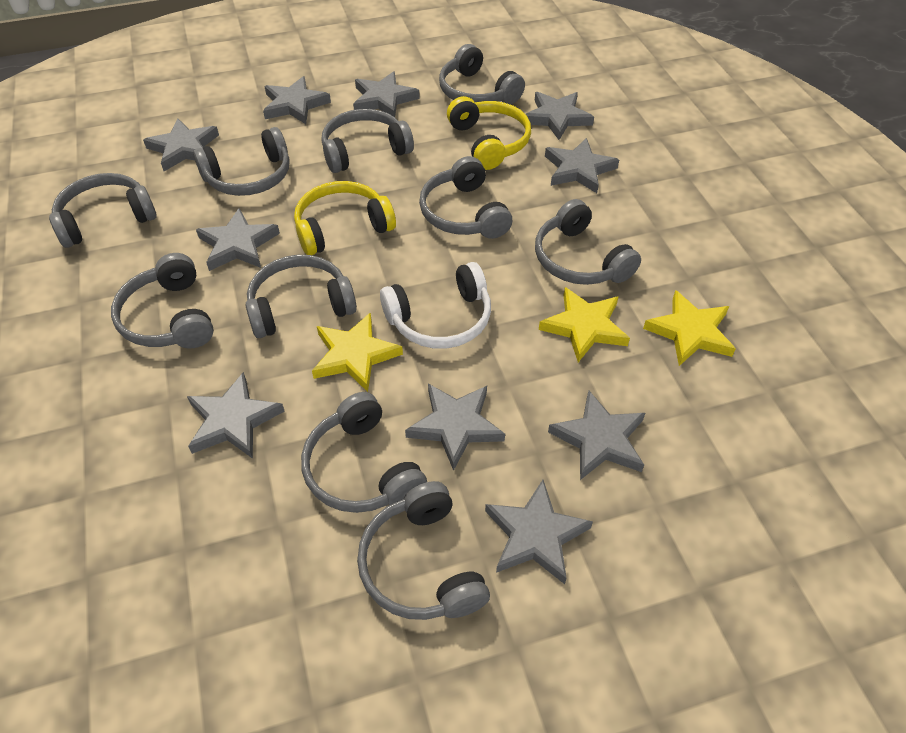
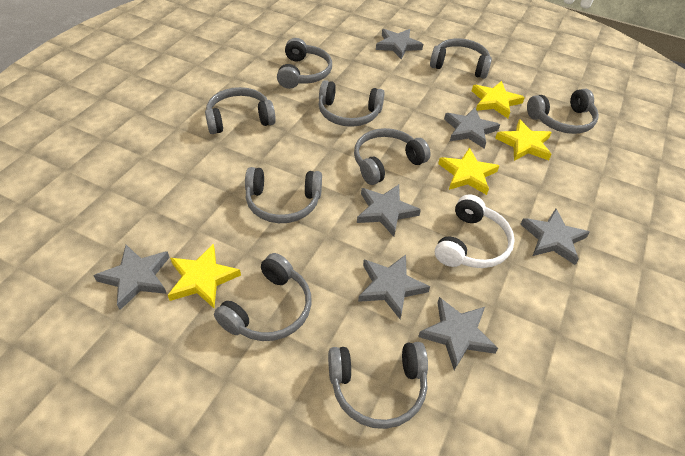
grey headphones: 10 -> 9
grey star: 10 -> 7
yellow headphones: 2 -> 0
yellow star: 3 -> 4

